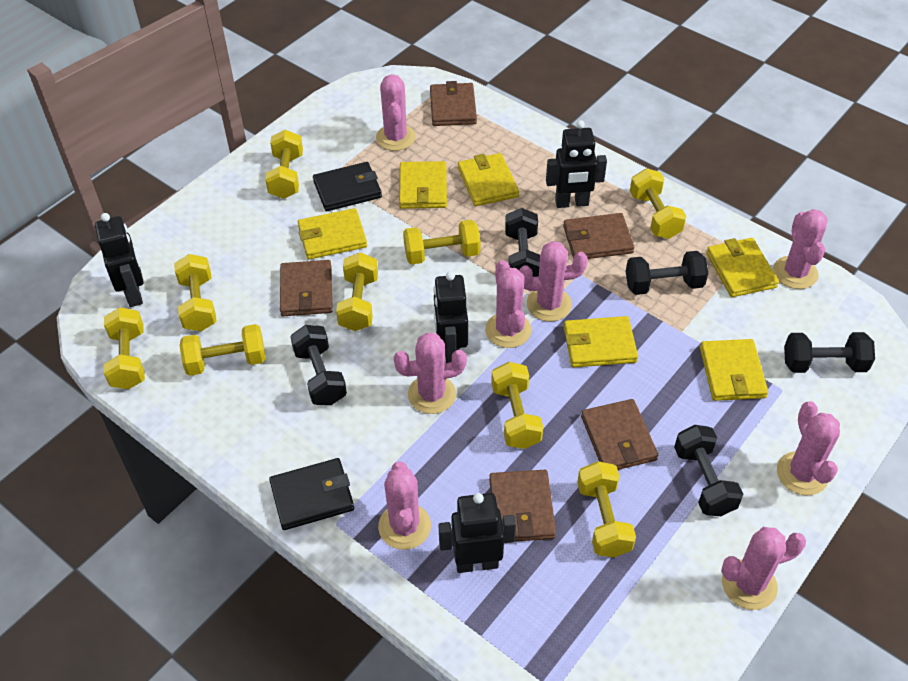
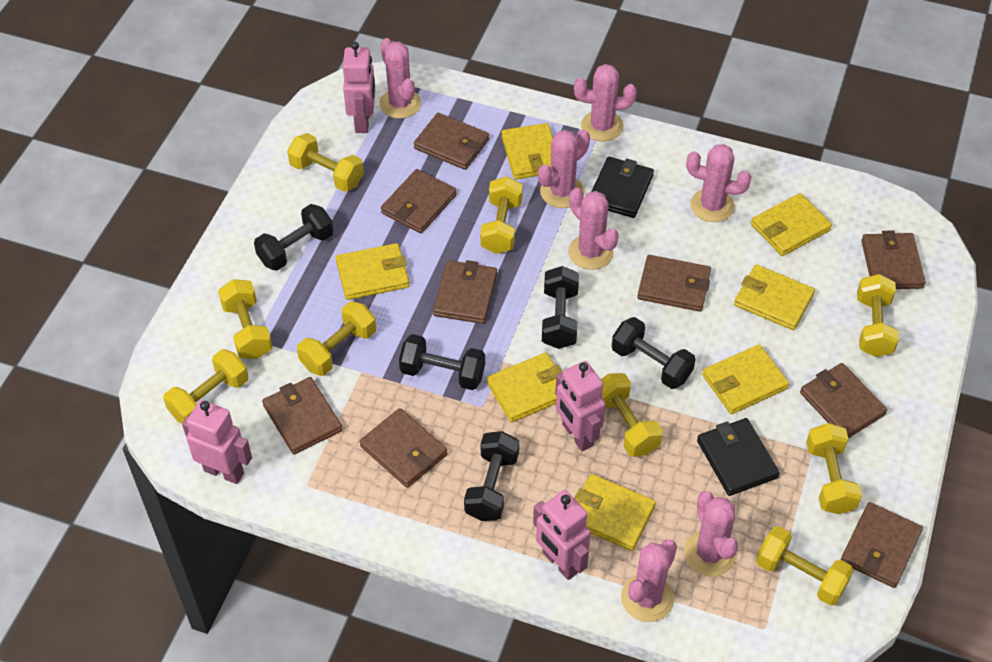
black robot: 4 -> 0
brown wallet: 5 -> 9
pink cactus: 8 -> 7
pink robot: 0 -> 4
yellow wallet: 6 -> 7

